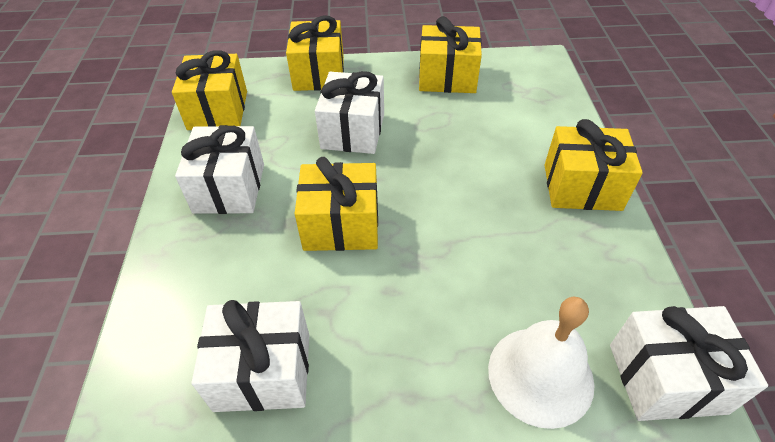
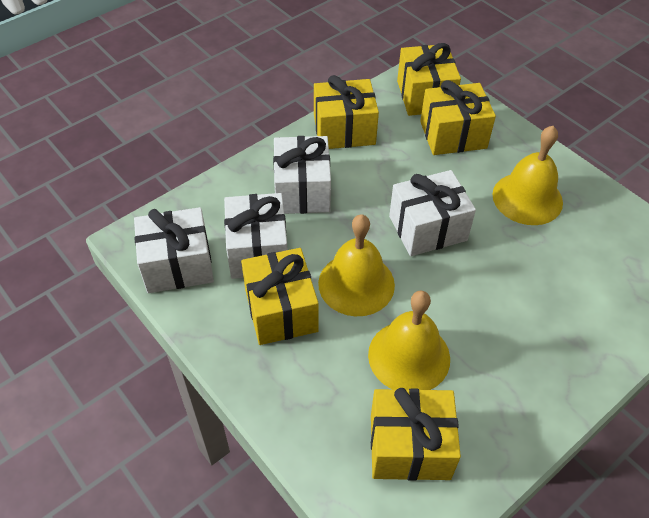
white bell: 1 -> 0
yellow bell: 0 -> 3

